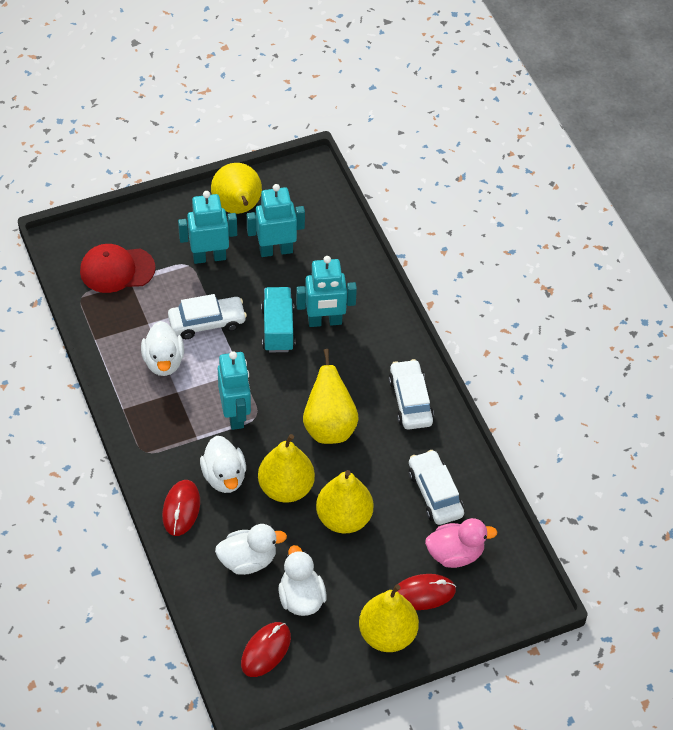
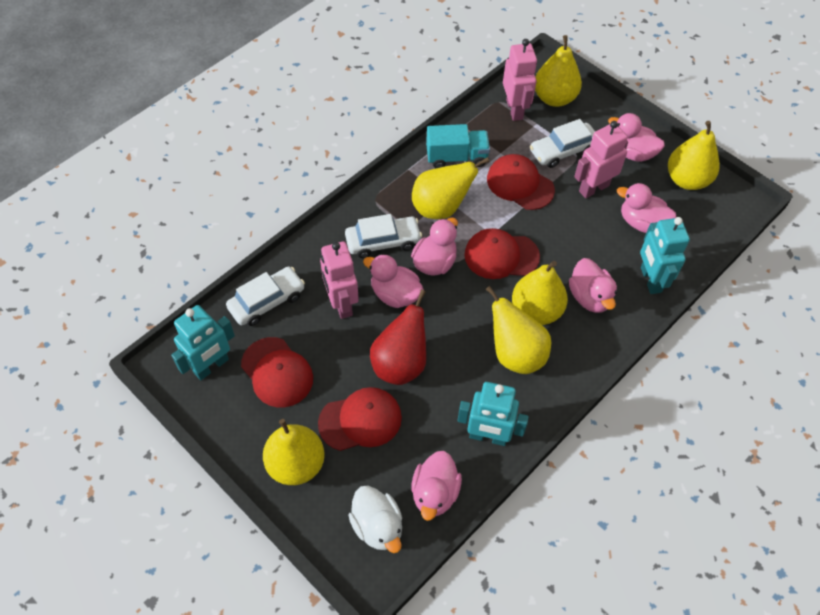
pink duck: 1 -> 6
pink robot: 0 -> 3
red cap: 1 -> 4
red mouse: 3 -> 0
red pear: 0 -> 1
turquoise robot: 4 -> 3
white duck: 4 -> 1
yellow pear: 5 -> 6

